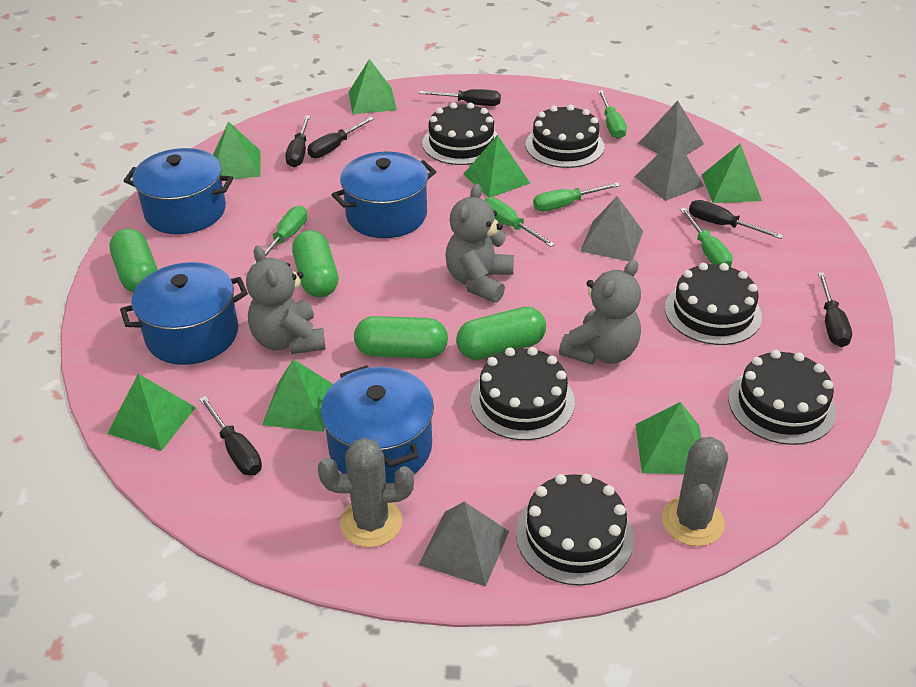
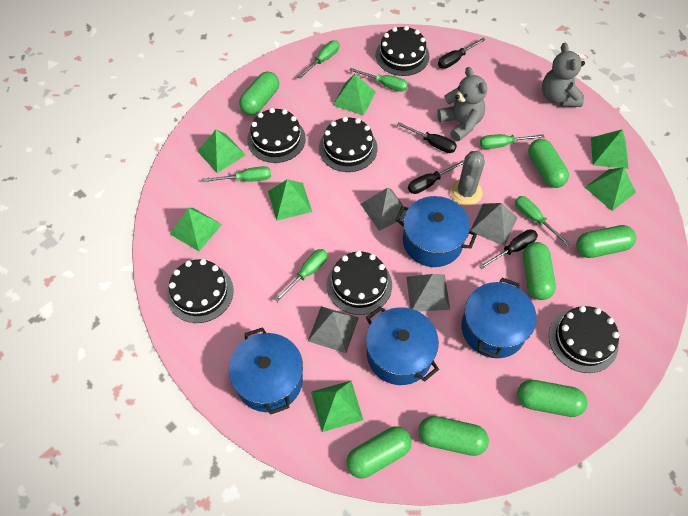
black screwdriver: 6 -> 4
green capsule: 4 -> 7
green screwdriver: 5 -> 6
grey cactus: 2 -> 1
grey teddy bear: 3 -> 2

